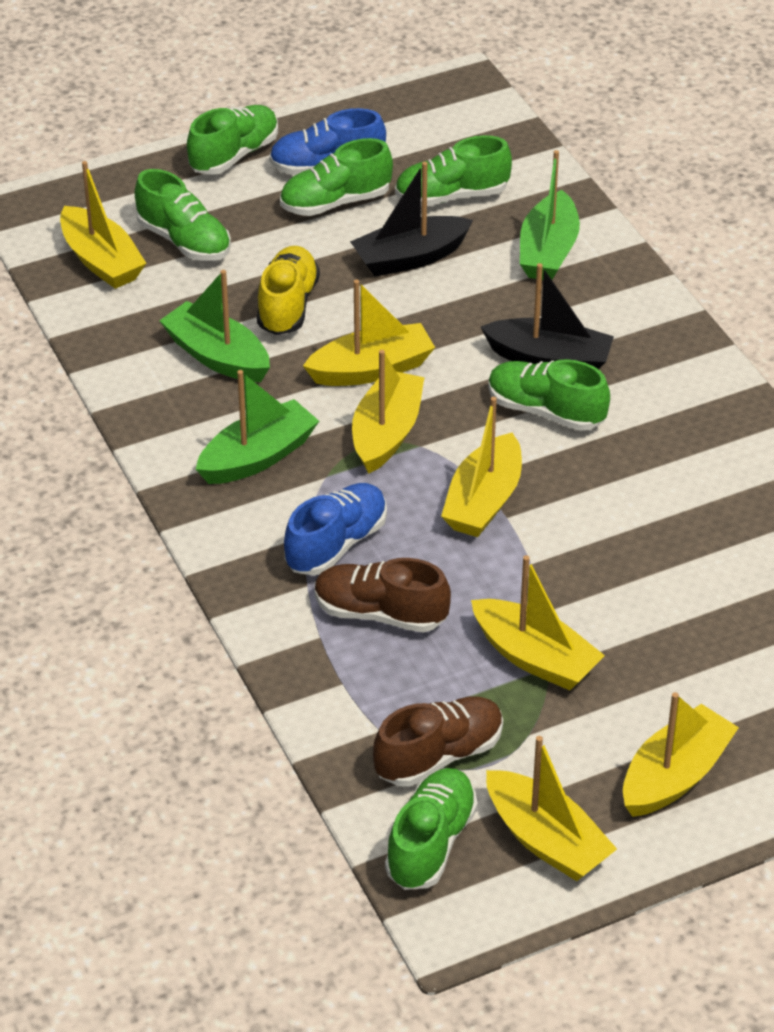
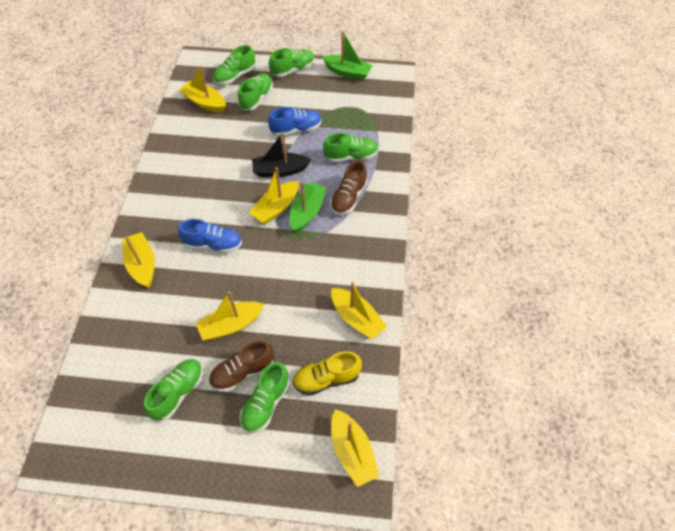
black boat: 2 -> 1
green boat: 3 -> 2
yellow boat: 7 -> 6

